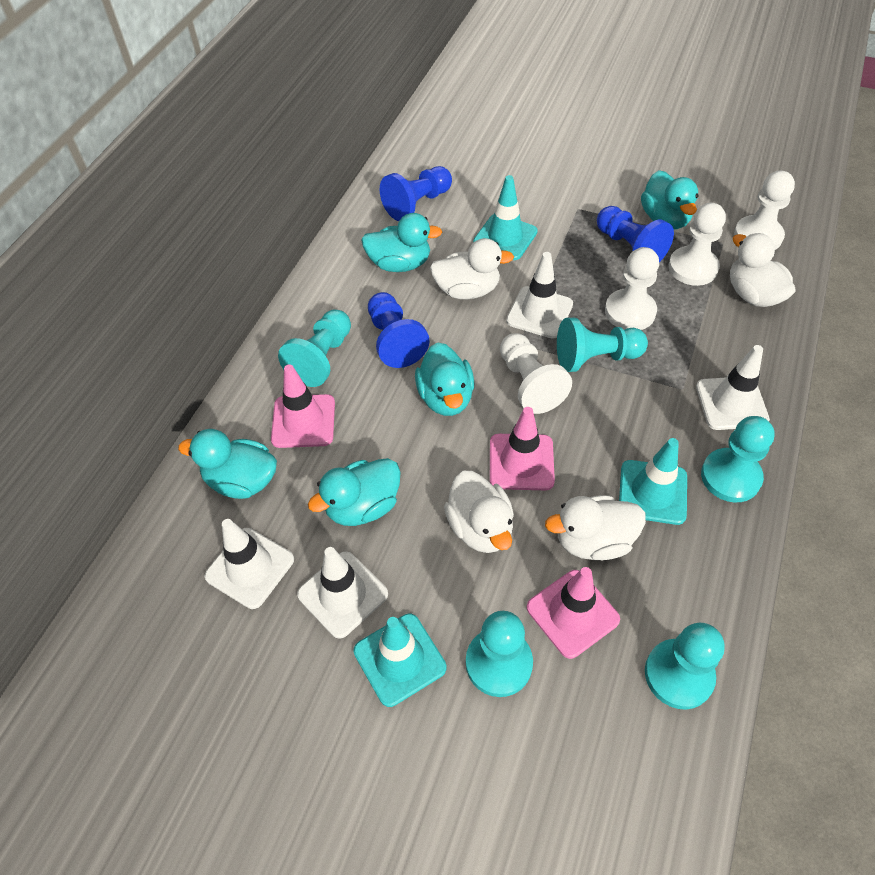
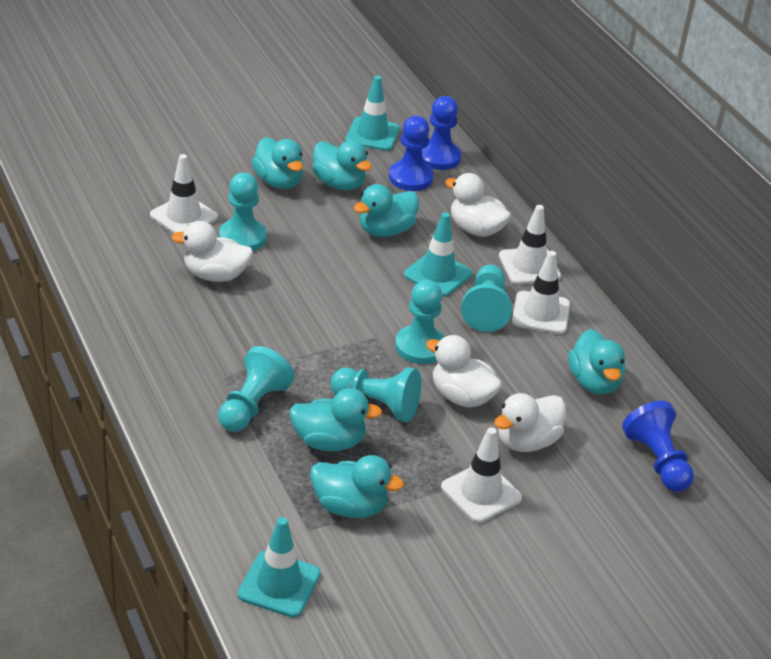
pink traffic cone: 3 -> 0
turquoise duck: 5 -> 6
white pawn: 4 -> 0

